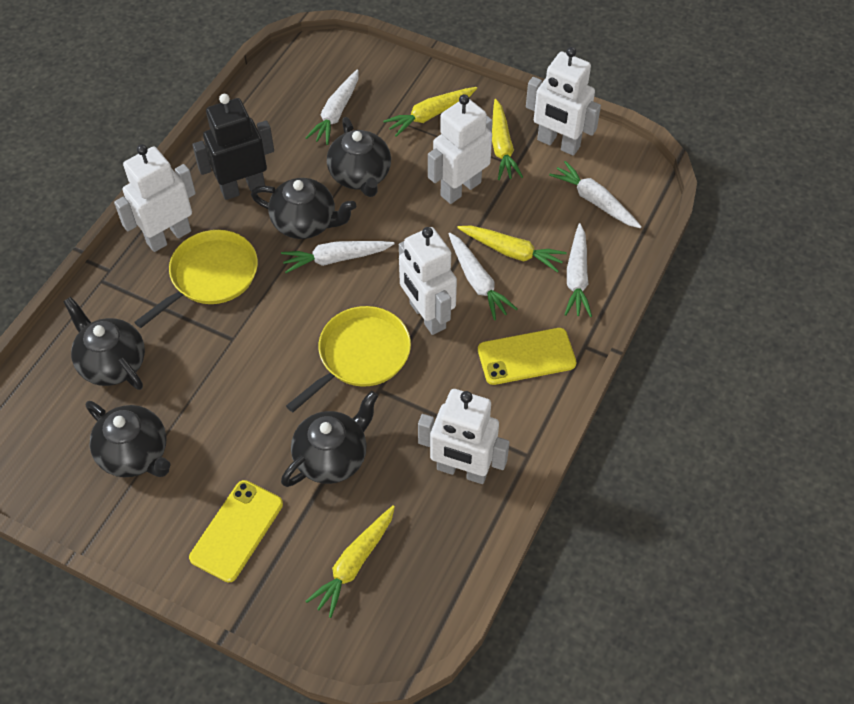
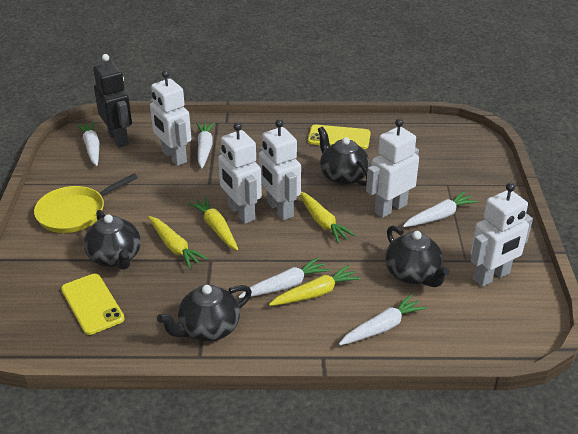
black teapot: 5 -> 4
yellow pan: 2 -> 1

